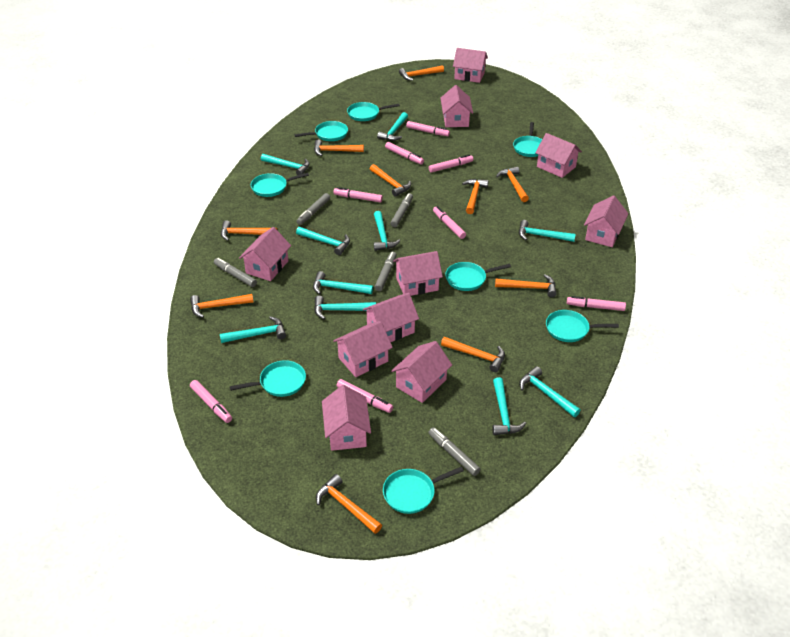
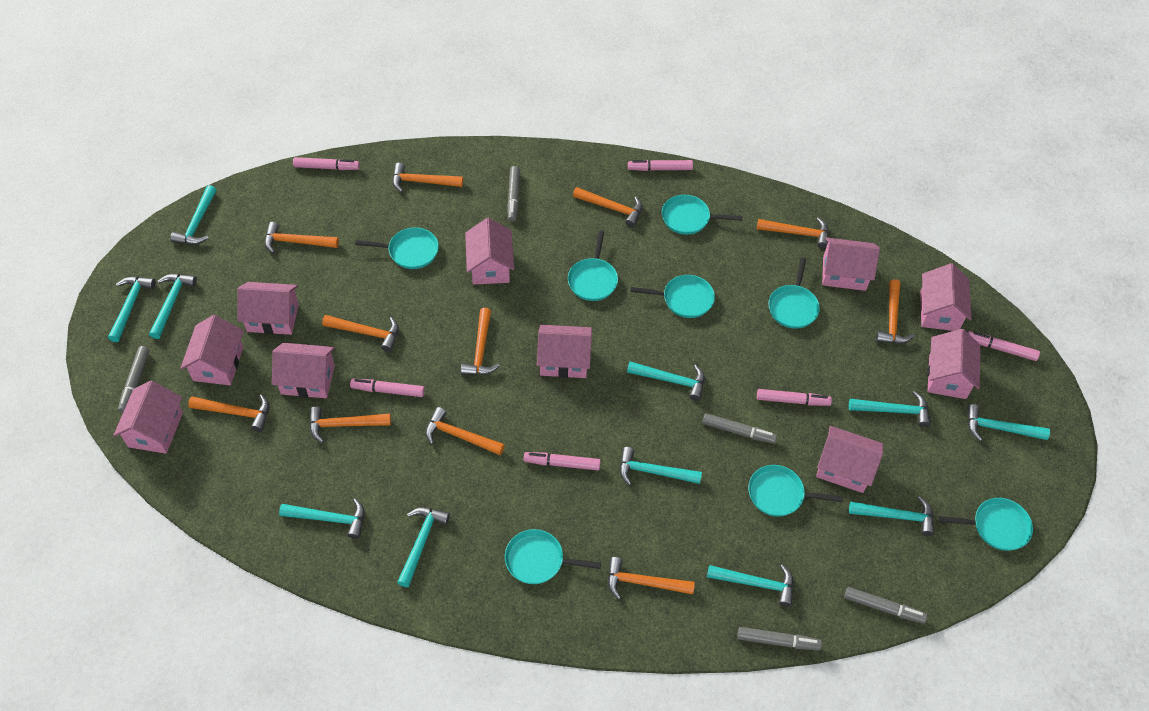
orange hammer: 10 -> 11
pink marker: 8 -> 6
turquoise hammer: 10 -> 11

